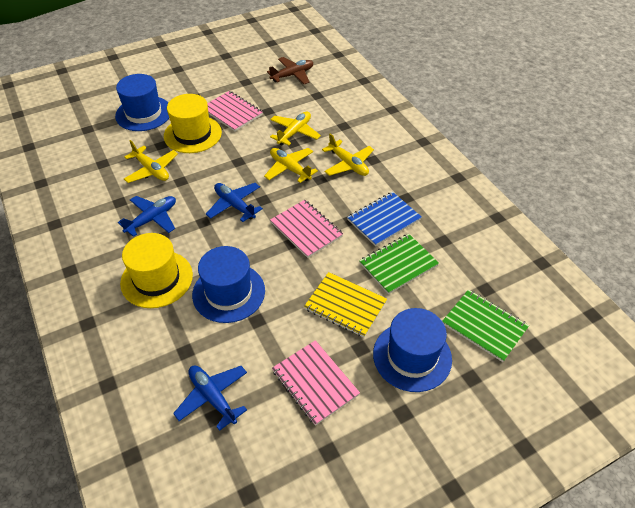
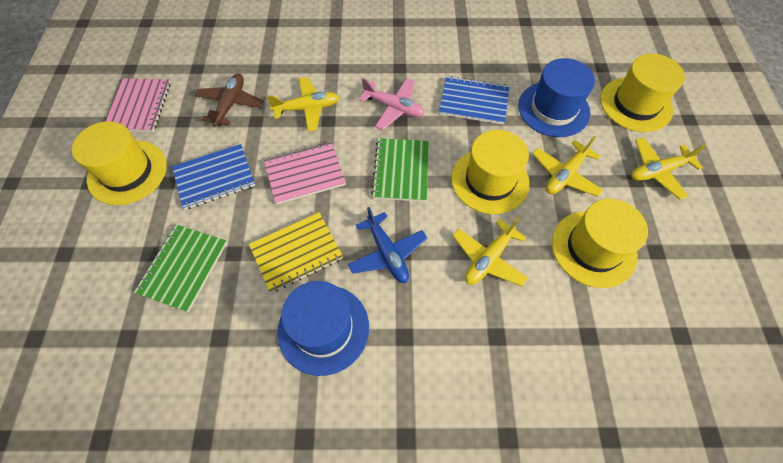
blue hat: 3 -> 2
blue notebook: 1 -> 2
blue plane: 3 -> 1
pink notebook: 3 -> 2
pink plane: 0 -> 1
yellow hat: 2 -> 4

